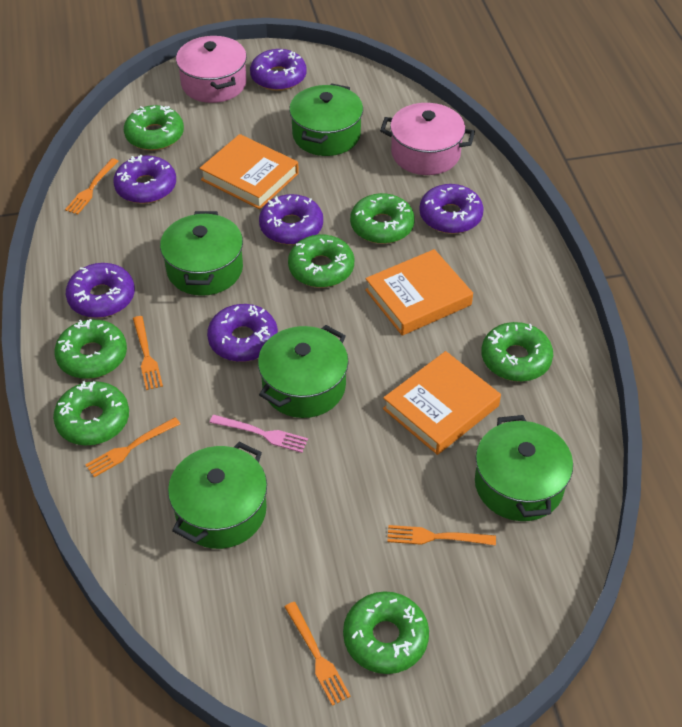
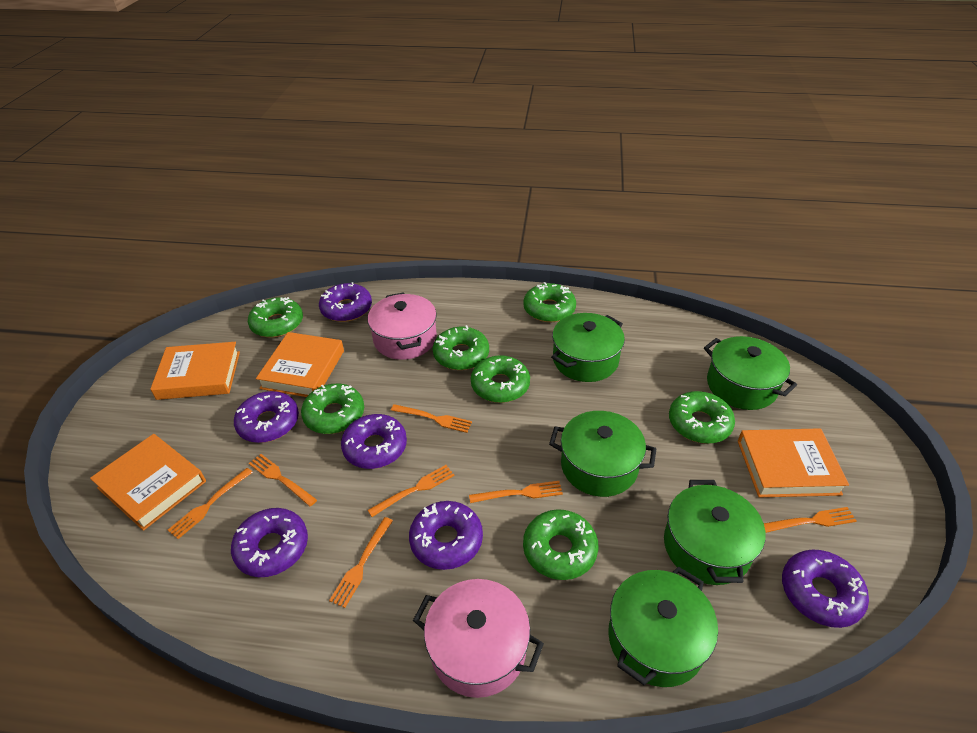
orange book: 3 -> 4
orange fork: 5 -> 7
pink fork: 1 -> 0

